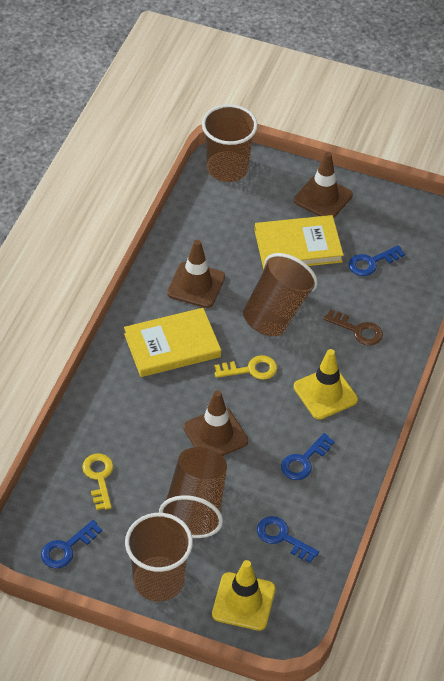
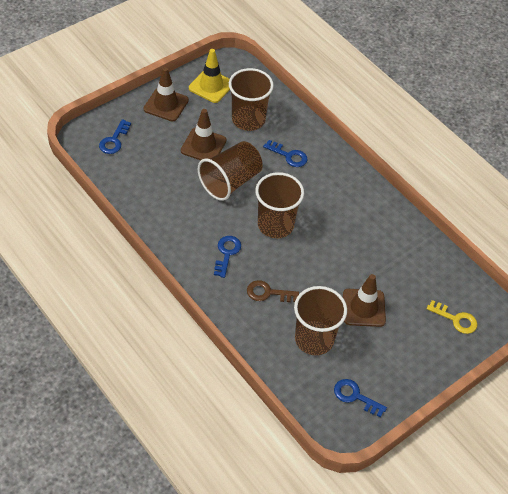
yellow book: 2 -> 0
yellow key: 2 -> 1
yellow traffic cone: 2 -> 1

